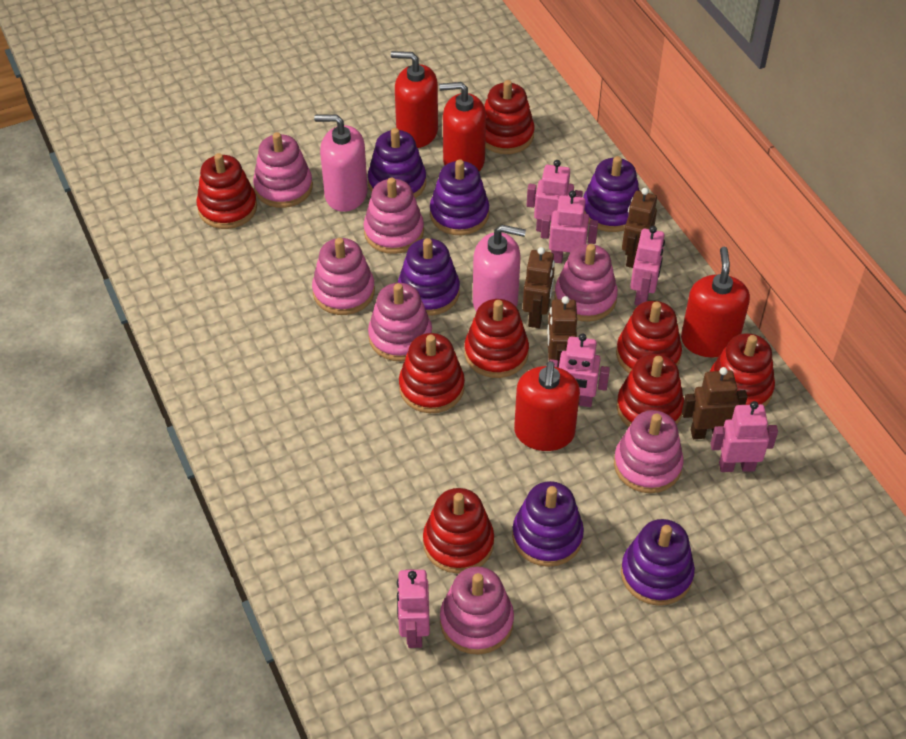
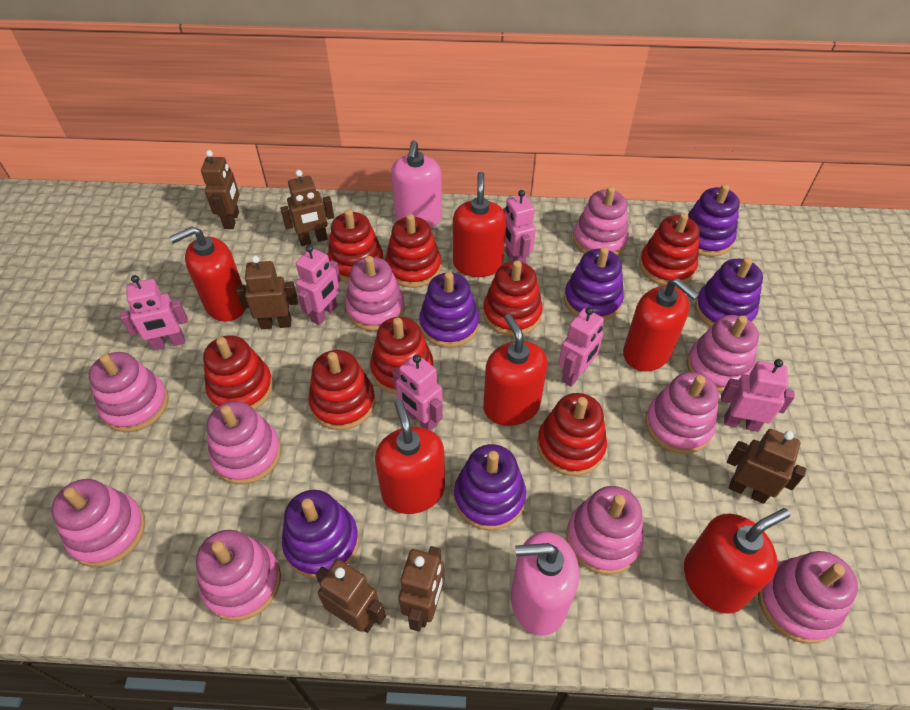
brown robot: 4 -> 6
pink stacking toy: 7 -> 10
red soap dispenser: 4 -> 6

